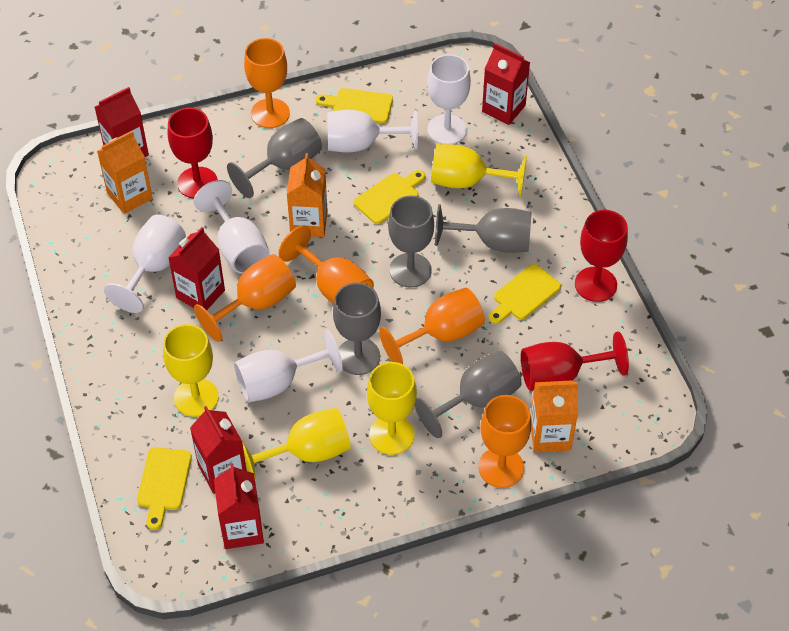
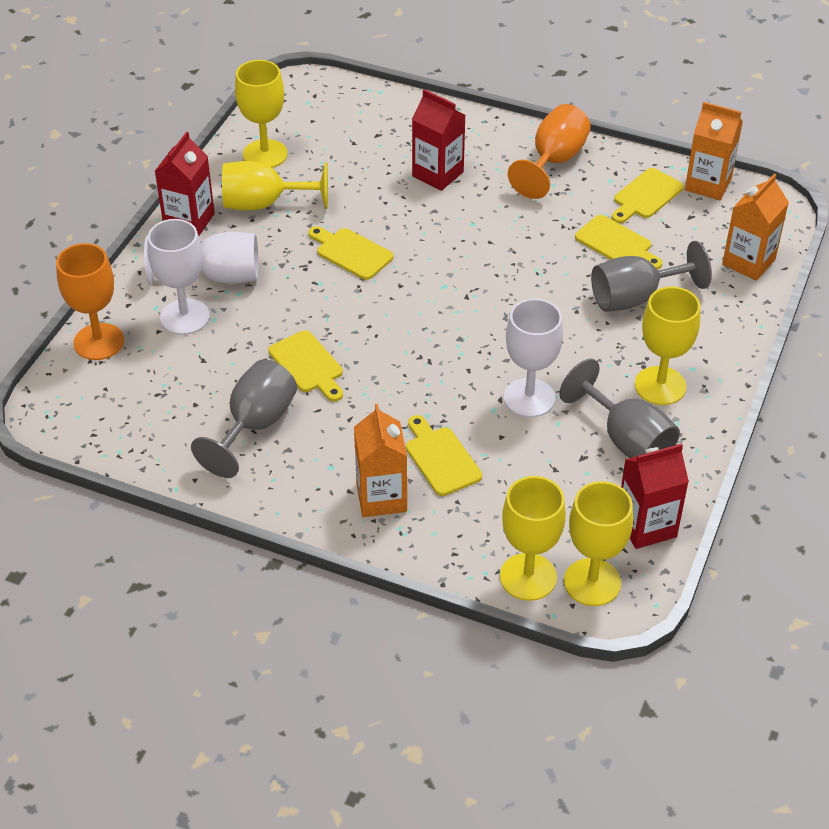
grey goblet: 5 -> 3
orange goblet: 5 -> 2
red carton: 5 -> 3
red goblet: 3 -> 0
white goblet: 5 -> 3
yellow cutting board: 4 -> 5
yellow goblet: 4 -> 5

